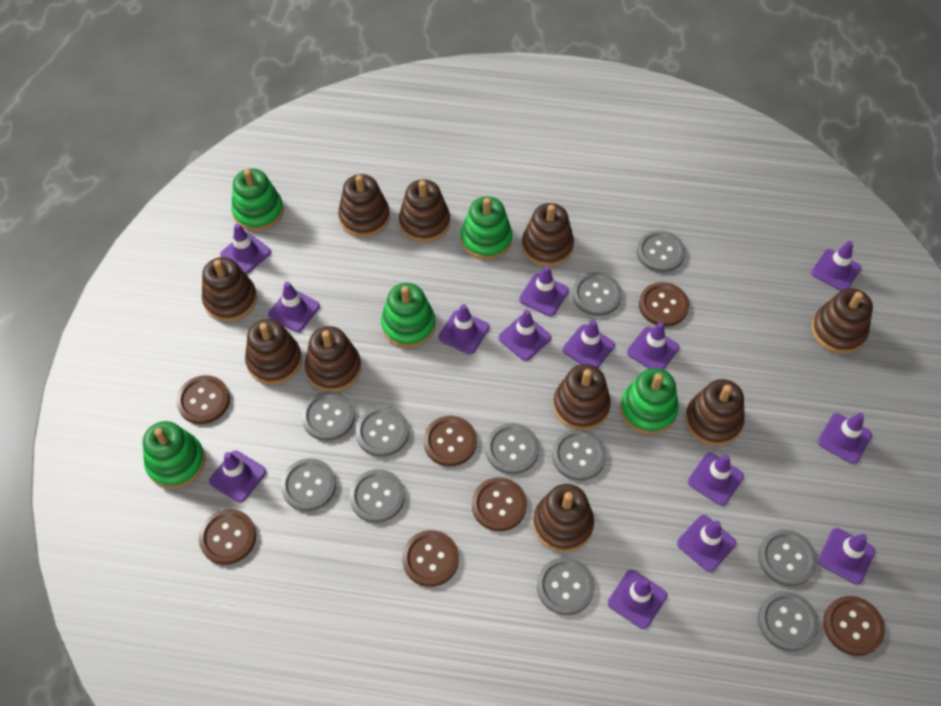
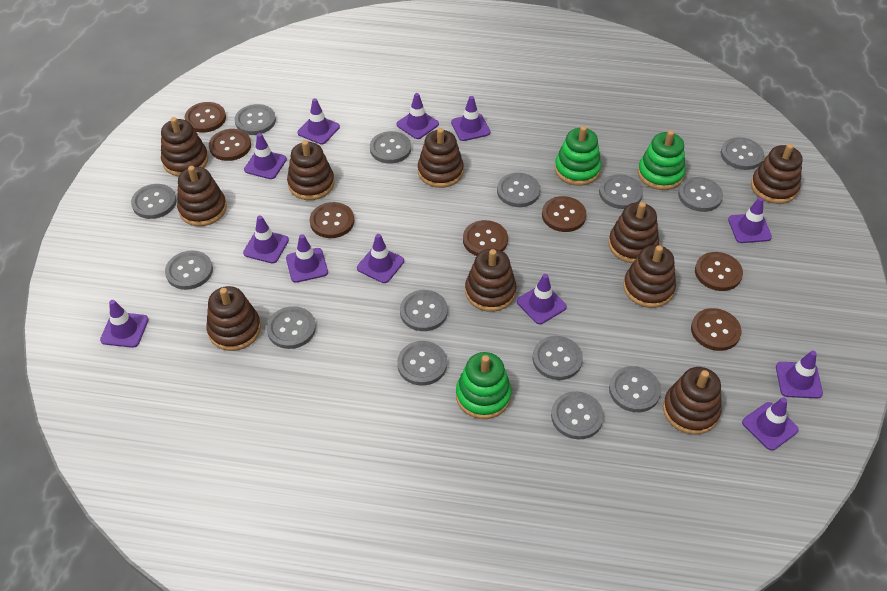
green stacking toy: 5 -> 3
grey button: 11 -> 14
purple traffic cone: 14 -> 12

